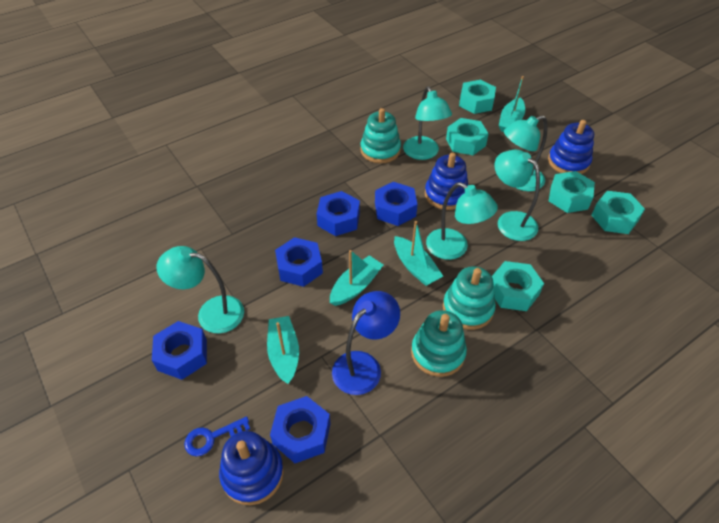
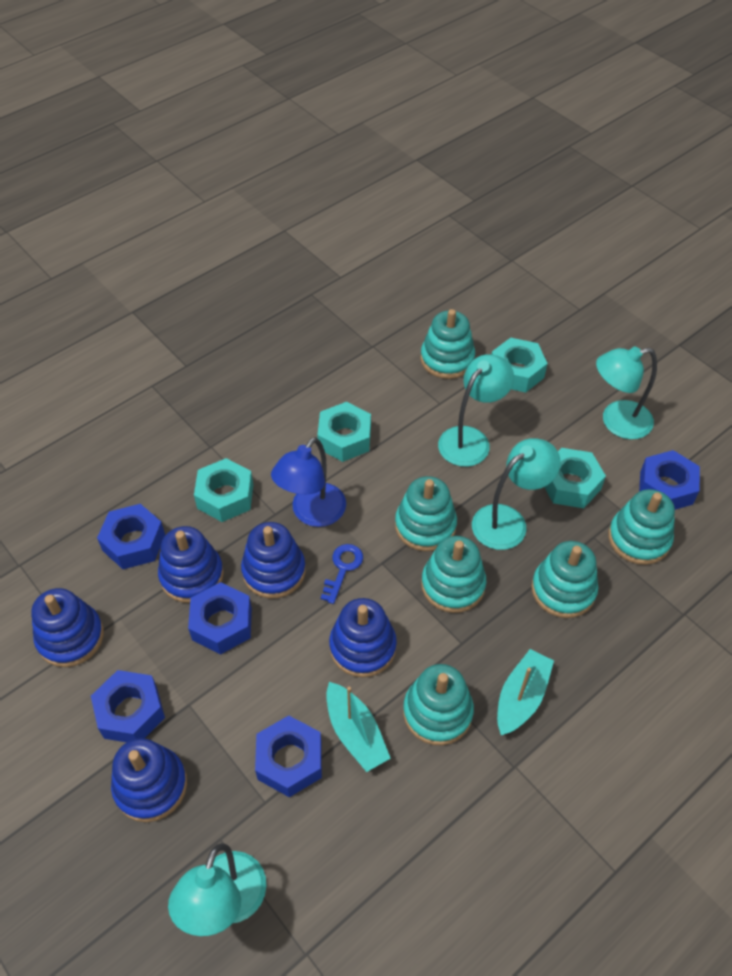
blue stacking toy: 3 -> 5
turquoise boat: 4 -> 2
turquoise lamp: 5 -> 4
turquoise nut: 5 -> 4
turquoise stacking toy: 3 -> 6

